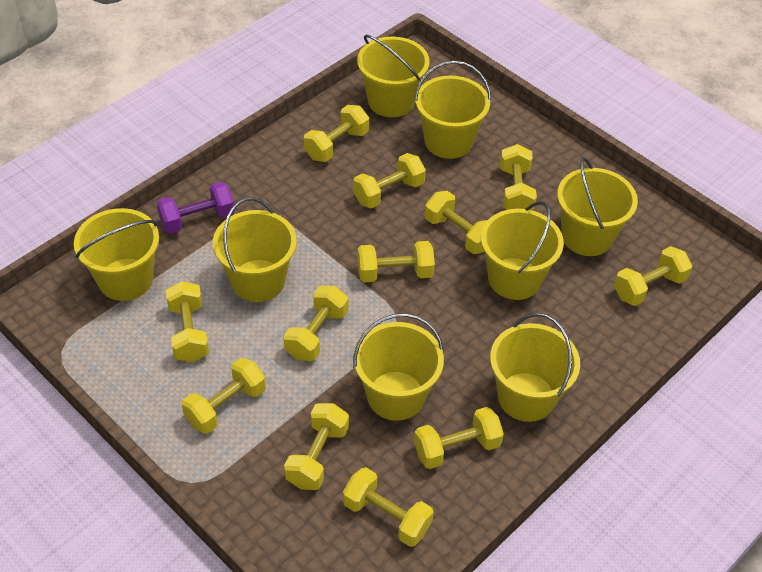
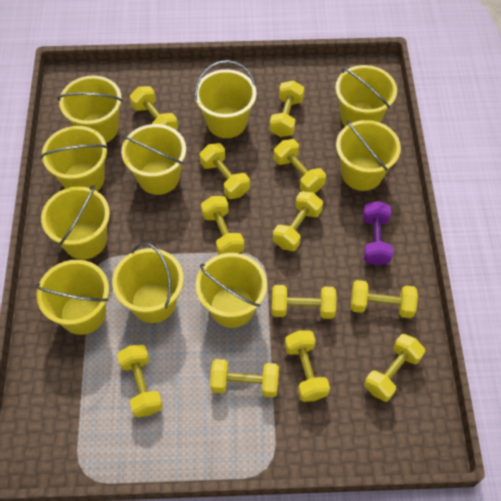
yellow bucket: 8 -> 10

